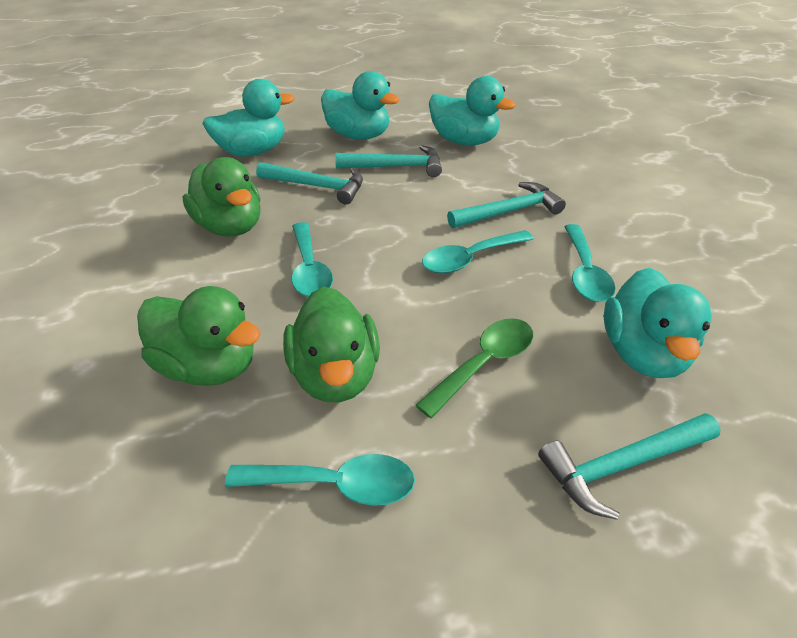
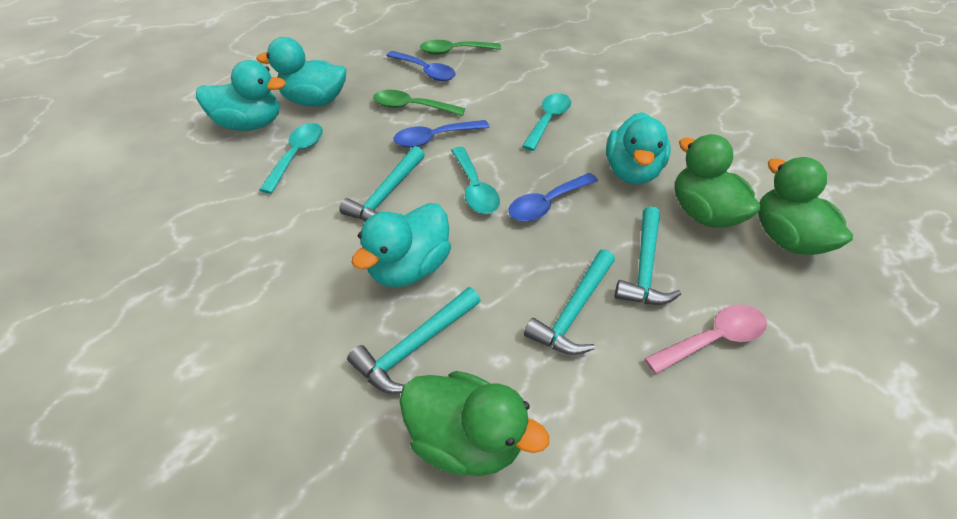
blue spoon: 0 -> 3
green spoon: 1 -> 2
pink spoon: 0 -> 1
turquoise spoon: 4 -> 3

